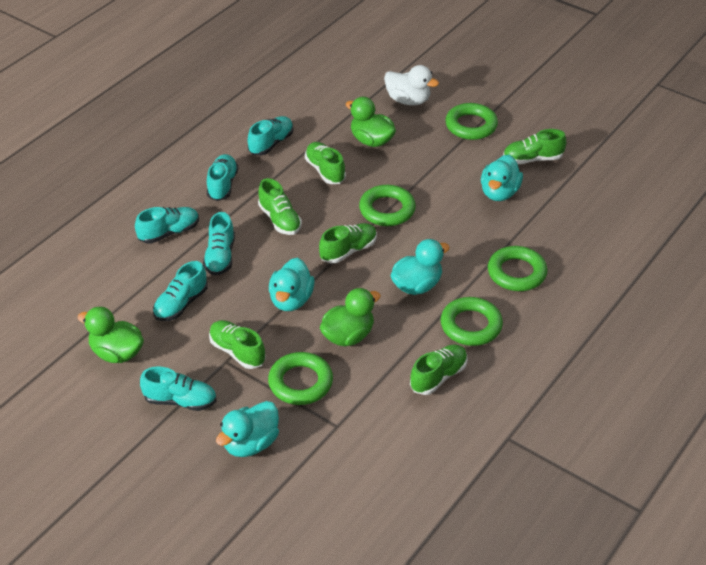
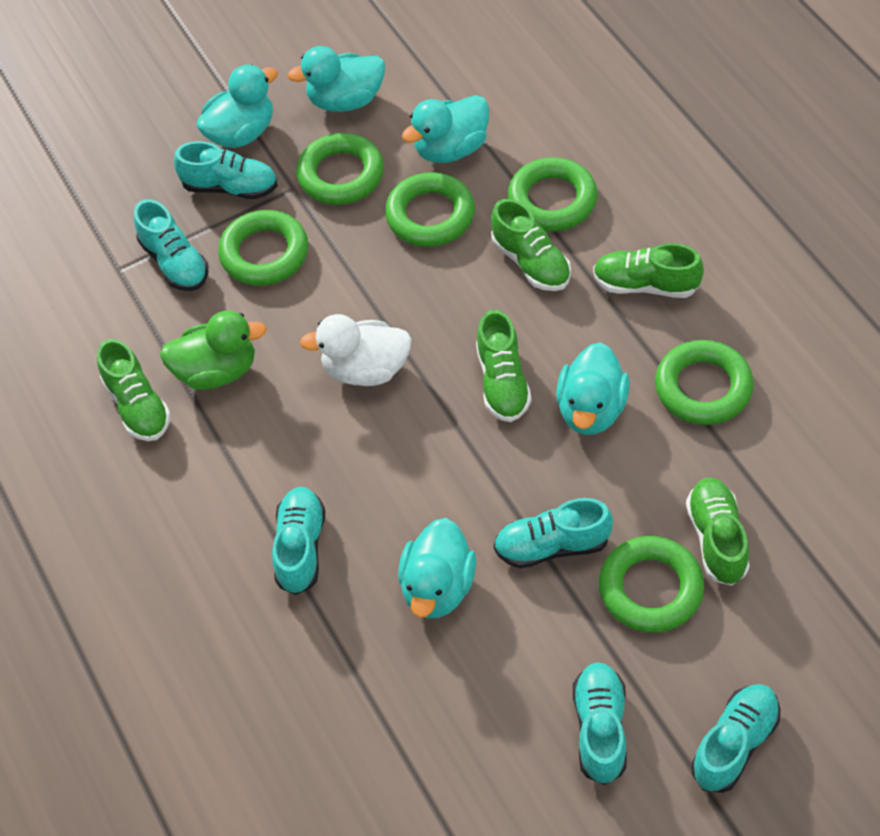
green duck: 3 -> 1
green ring: 5 -> 6
green shoe: 6 -> 5
turquoise duck: 4 -> 5

